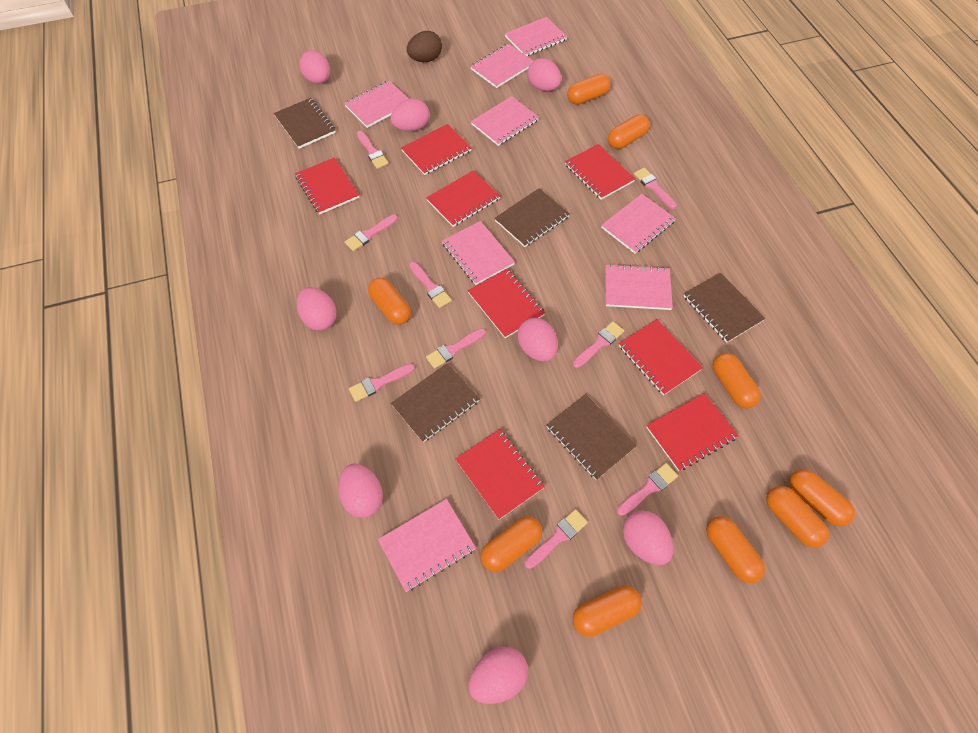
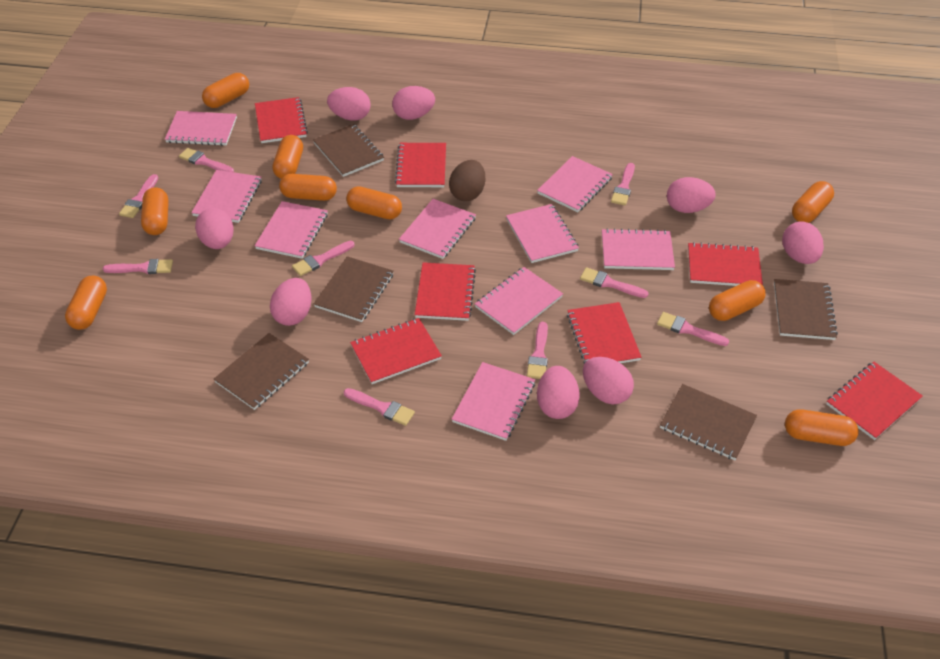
pink notebook: 8 -> 9
red notebook: 8 -> 7

